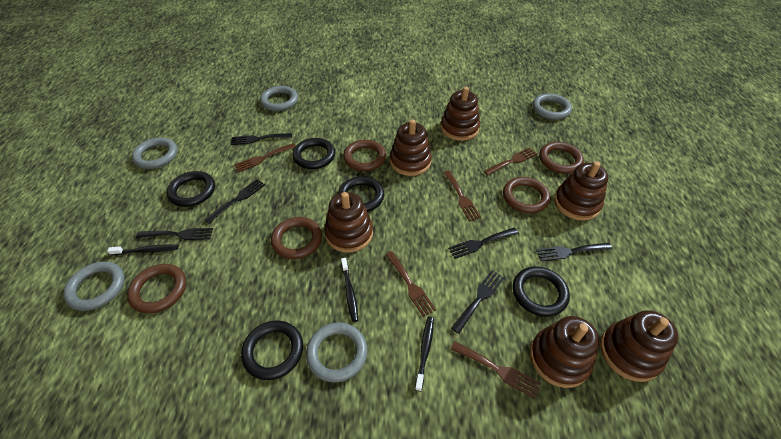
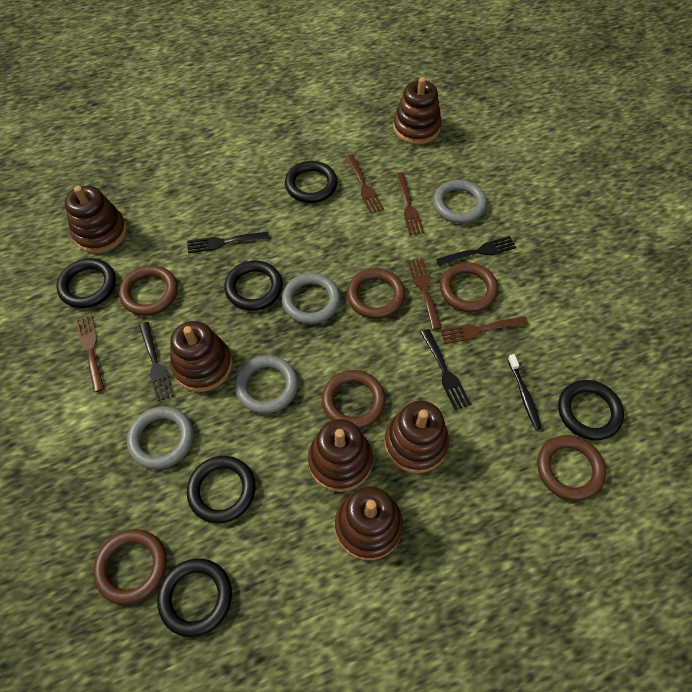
black fork: 6 -> 4
black ring: 5 -> 6
black toothbrush: 3 -> 1
brown ring: 5 -> 6
grey ring: 5 -> 4

